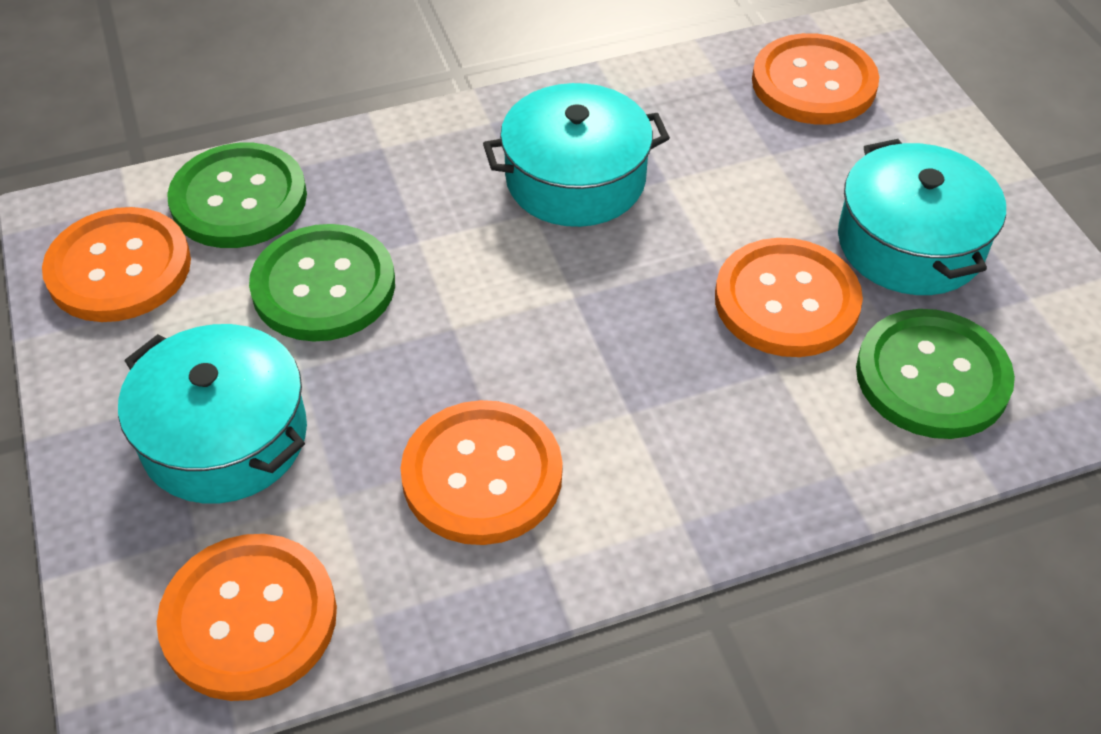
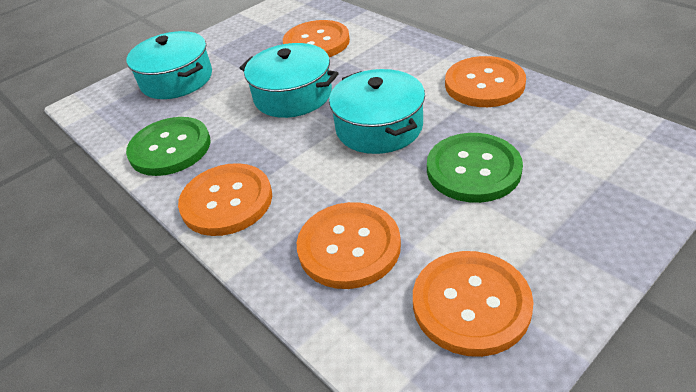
green button: 3 -> 2

